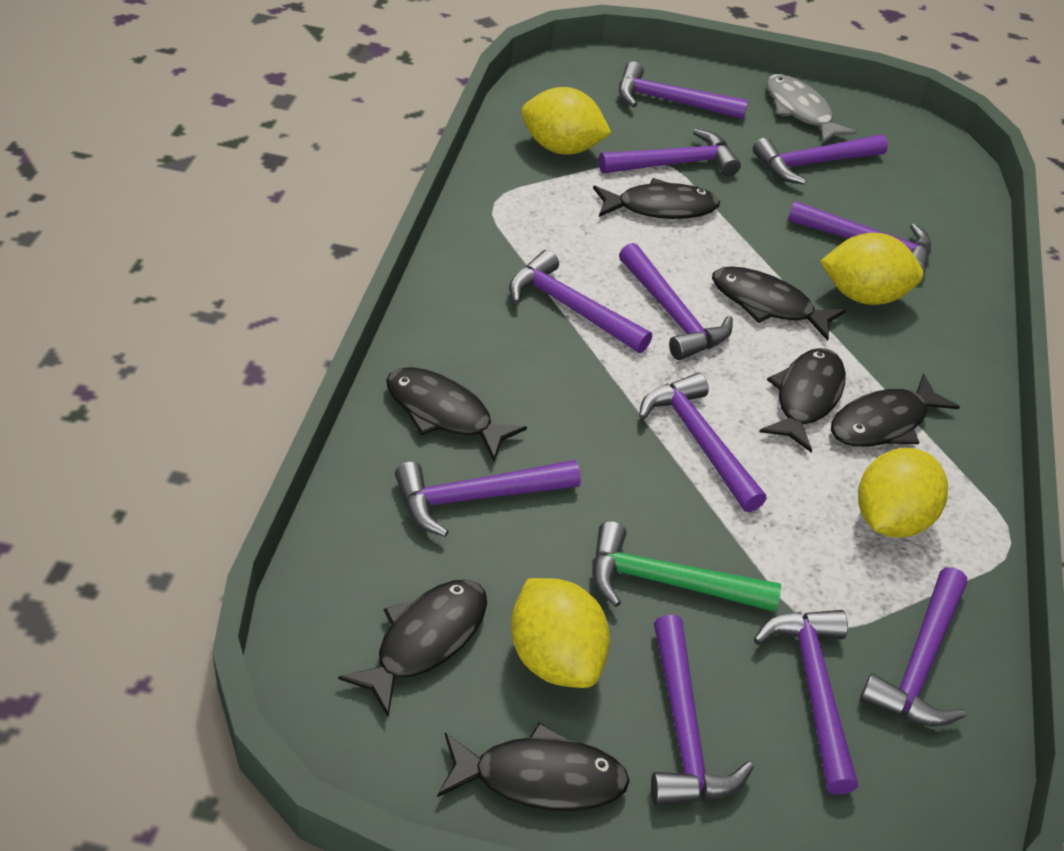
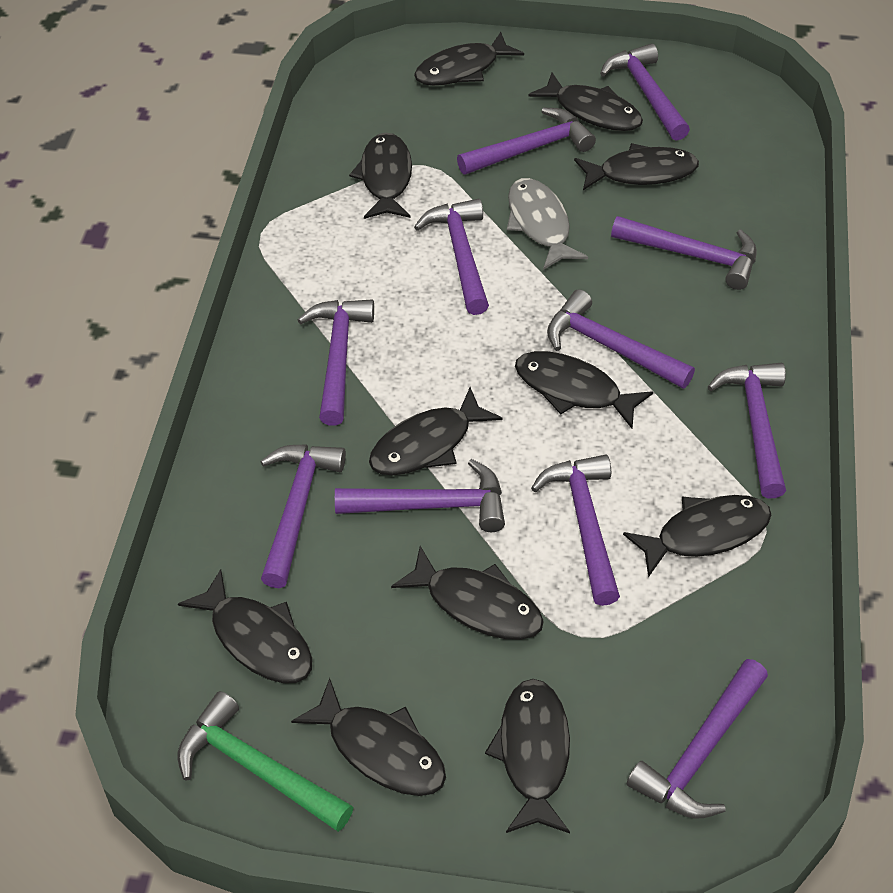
black fish: 7 -> 11
yellow lemon: 4 -> 0

